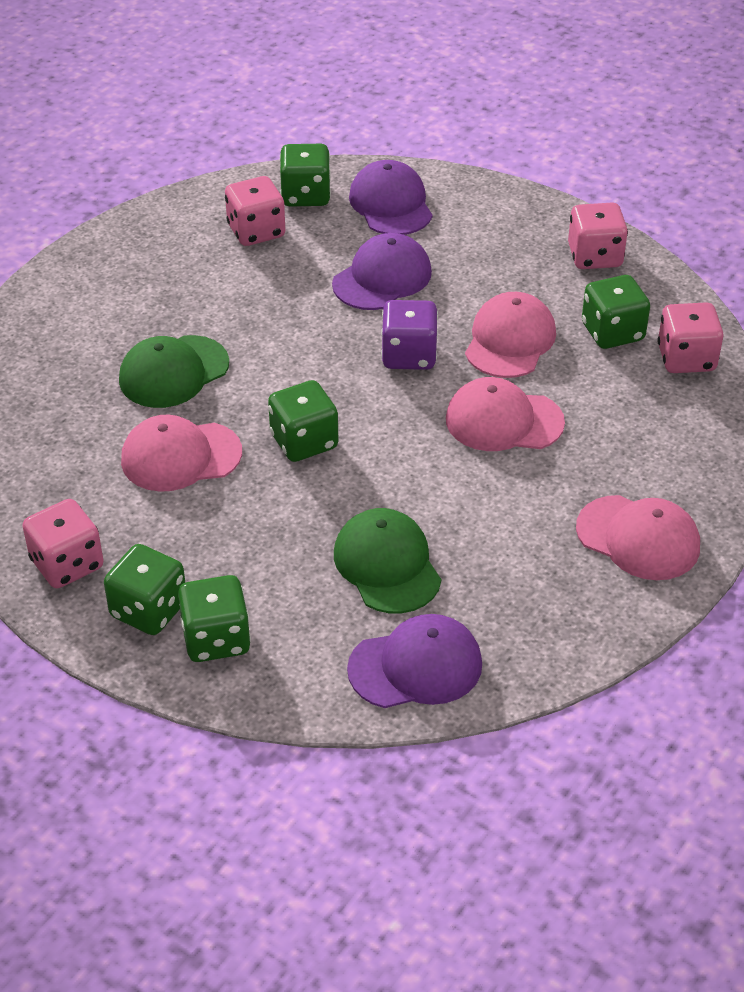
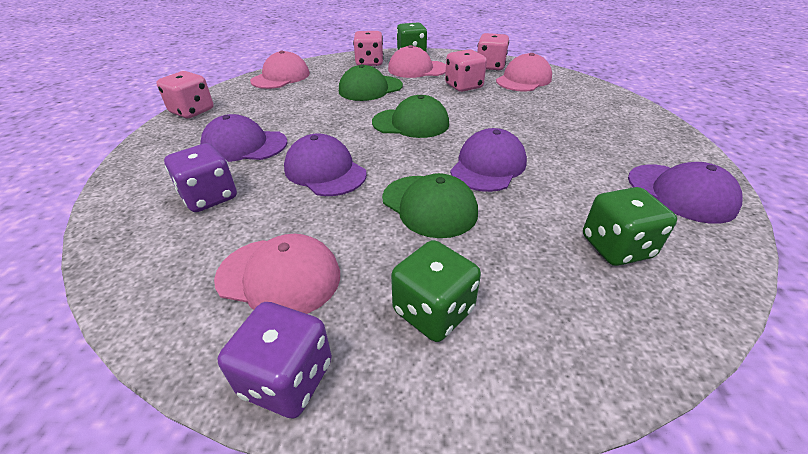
green cap: 2 -> 3
green dice: 5 -> 3
purple cap: 3 -> 4
purple dice: 1 -> 2

